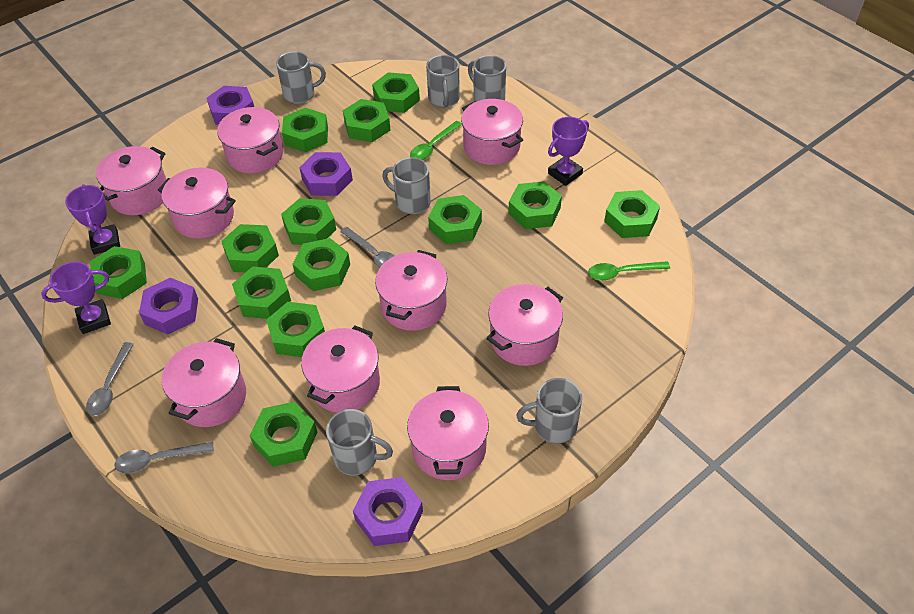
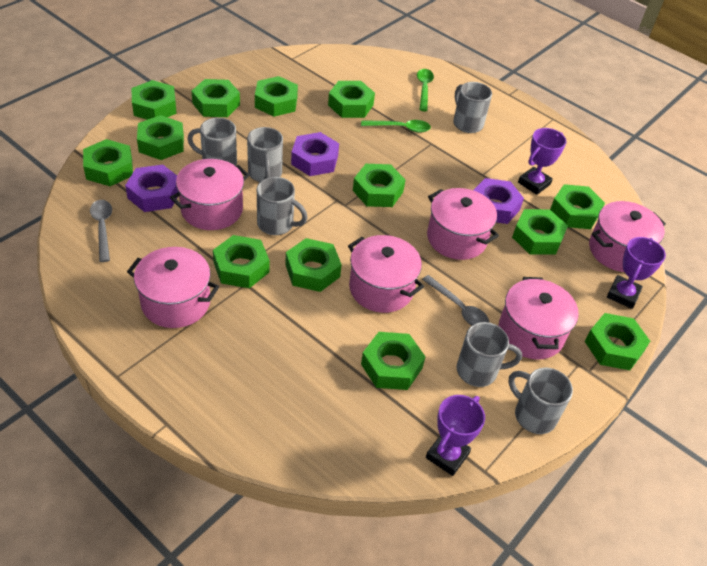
grey spoon: 3 -> 2
pink pot: 9 -> 6
purple nut: 4 -> 3

